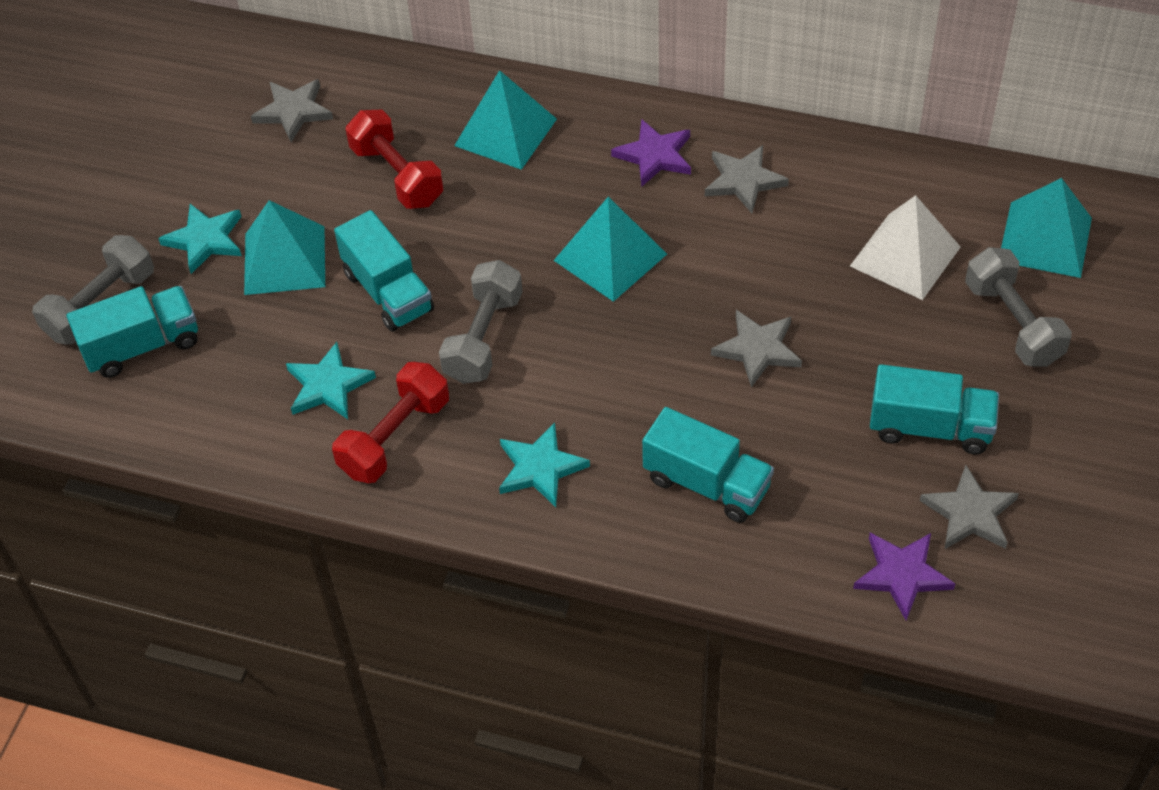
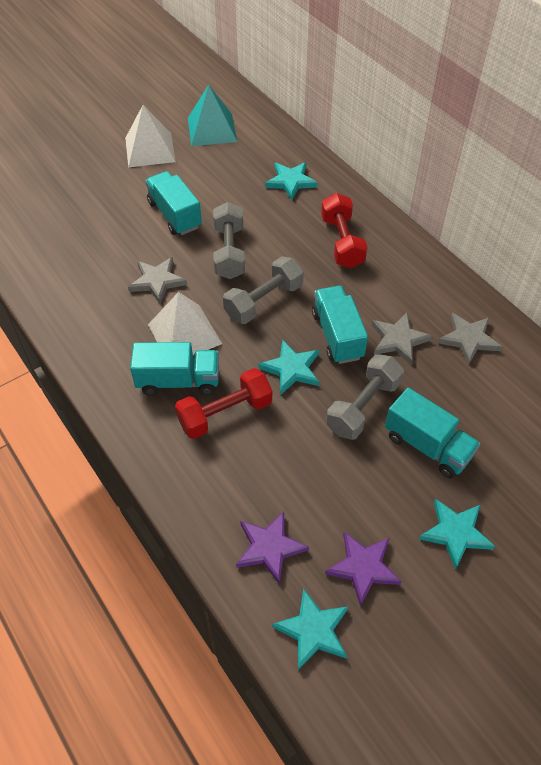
grey star: 4 -> 3
turquoise pyramid: 4 -> 1
turquoise star: 3 -> 4
white pyramid: 1 -> 2

